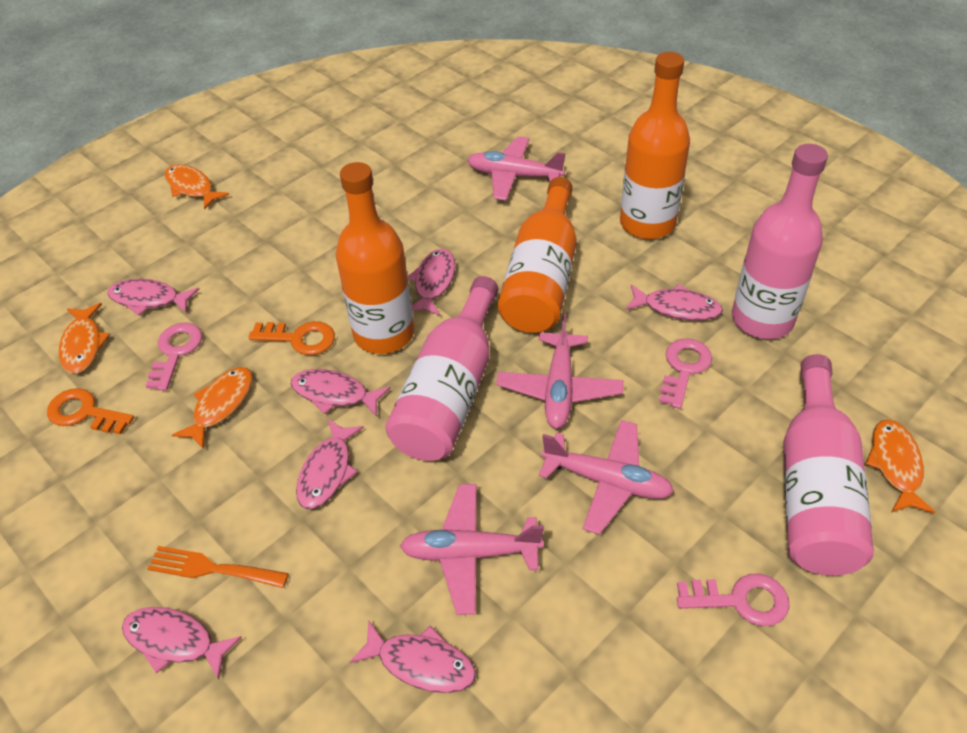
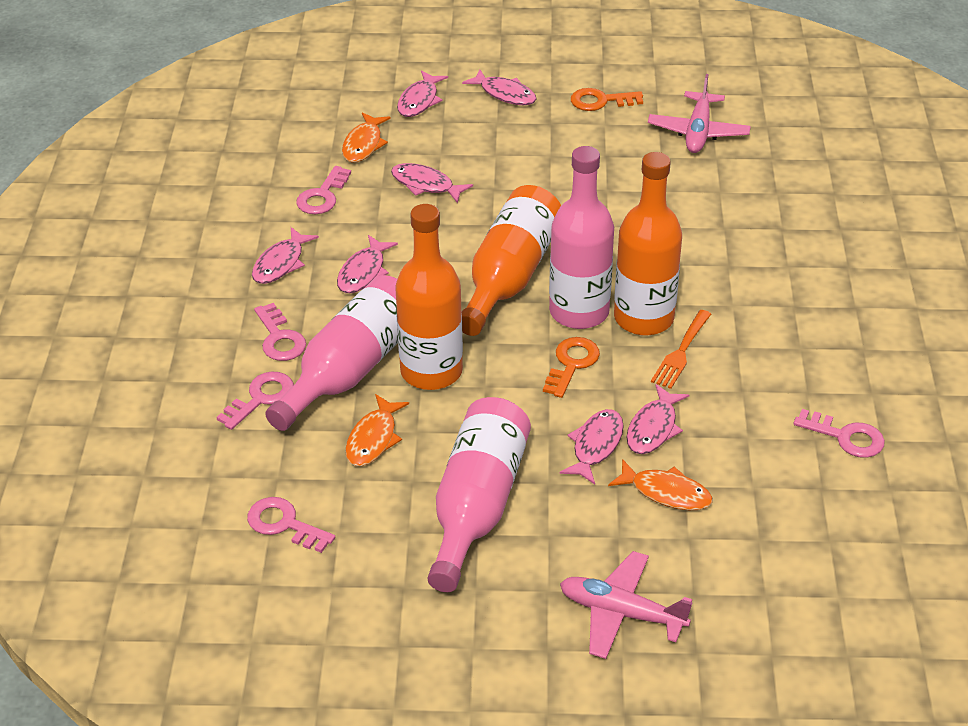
orange fish: 4 -> 3
pink key: 3 -> 5
pink plane: 4 -> 2

